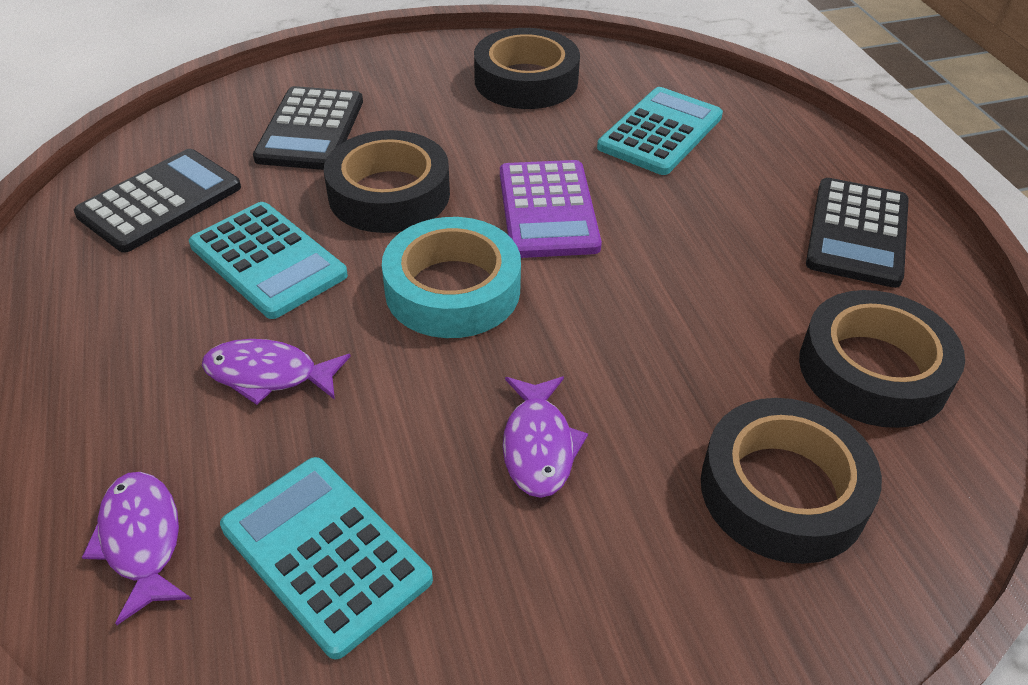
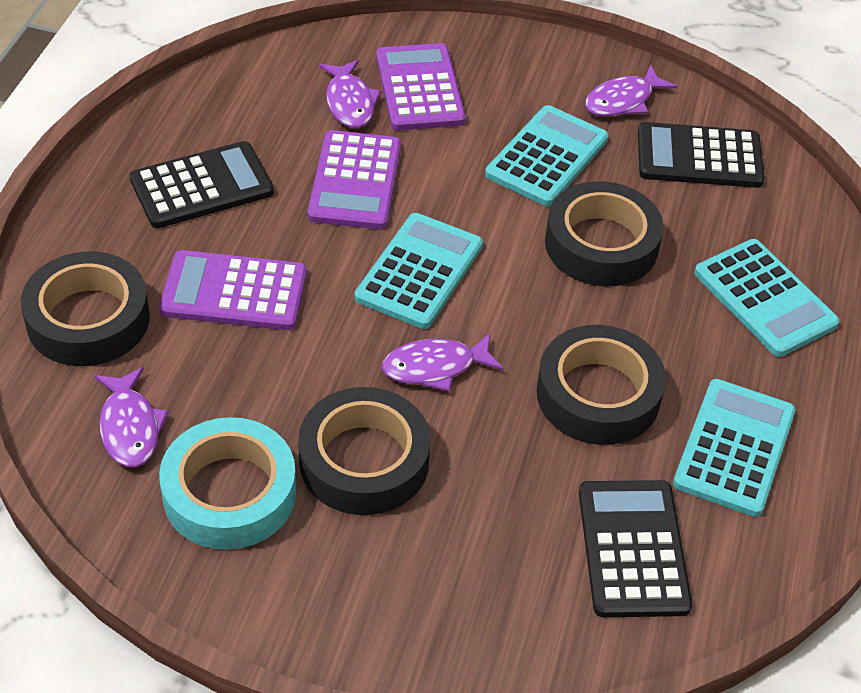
purple calculator: 1 -> 3
purple fish: 3 -> 4
turquoise calculator: 3 -> 4

